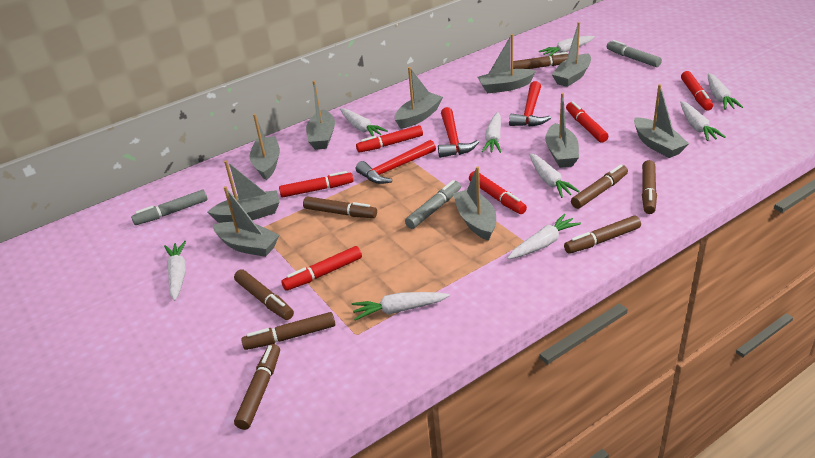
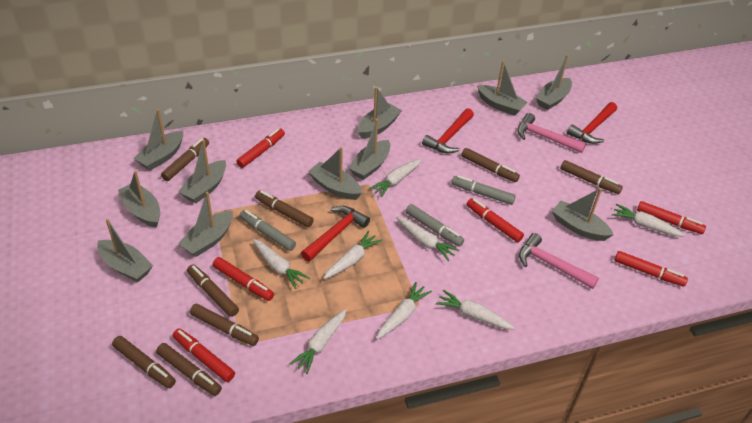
grey boat: 10 -> 11
pink hammer: 0 -> 2
white carrot: 9 -> 8

